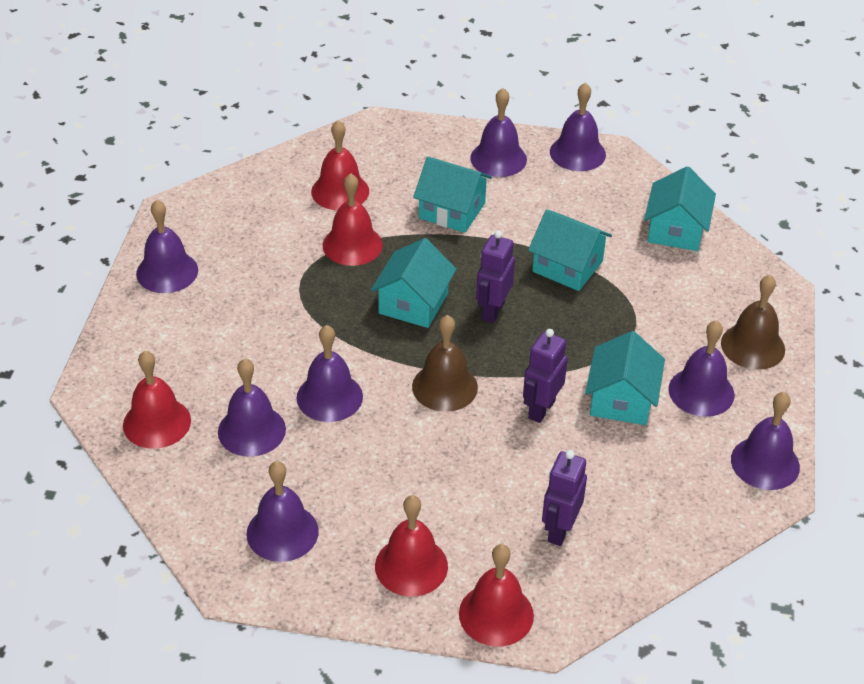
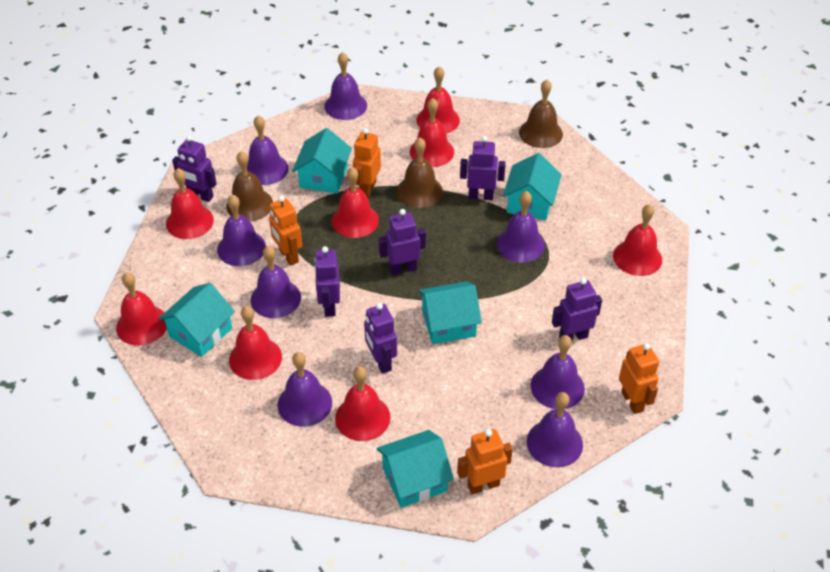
brown bell: 2 -> 3
orange robot: 0 -> 4
purple robot: 3 -> 6
red bell: 5 -> 8

